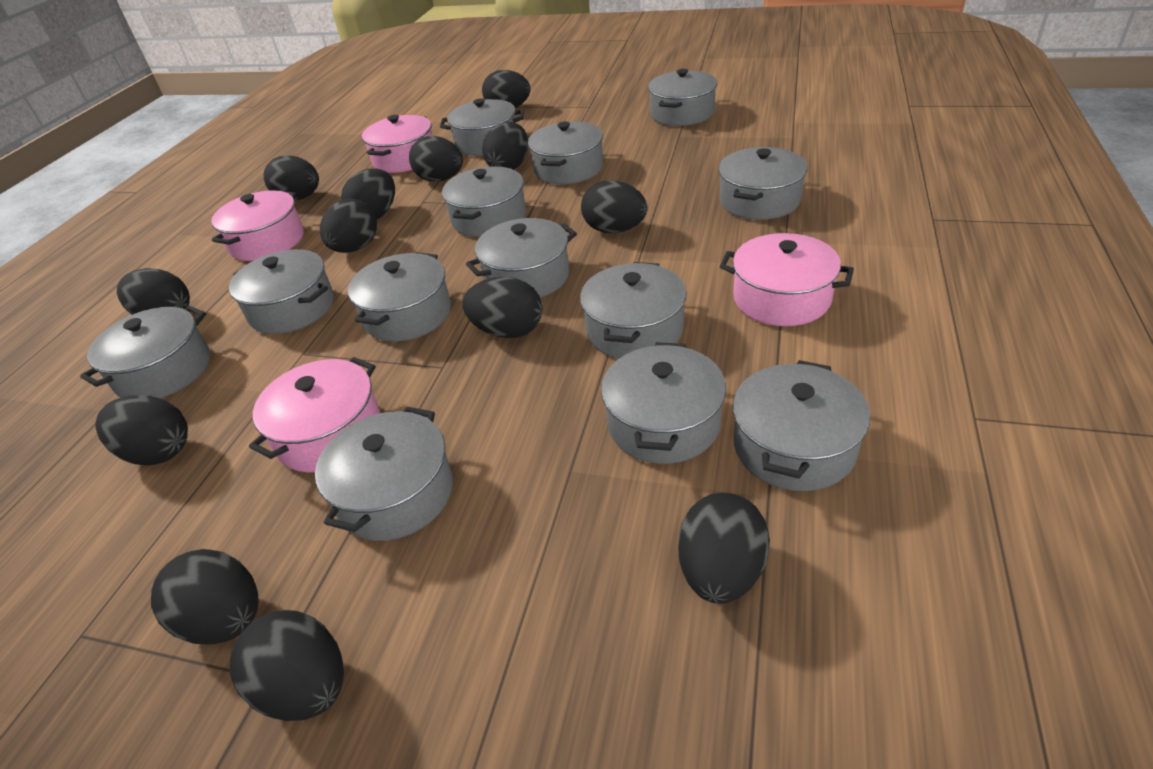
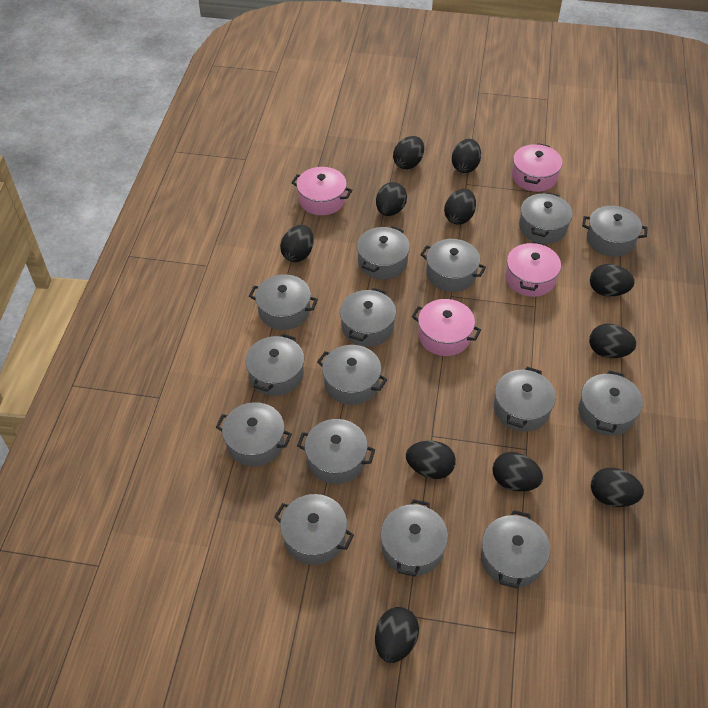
black egg: 13 -> 11
grey pot: 13 -> 15

